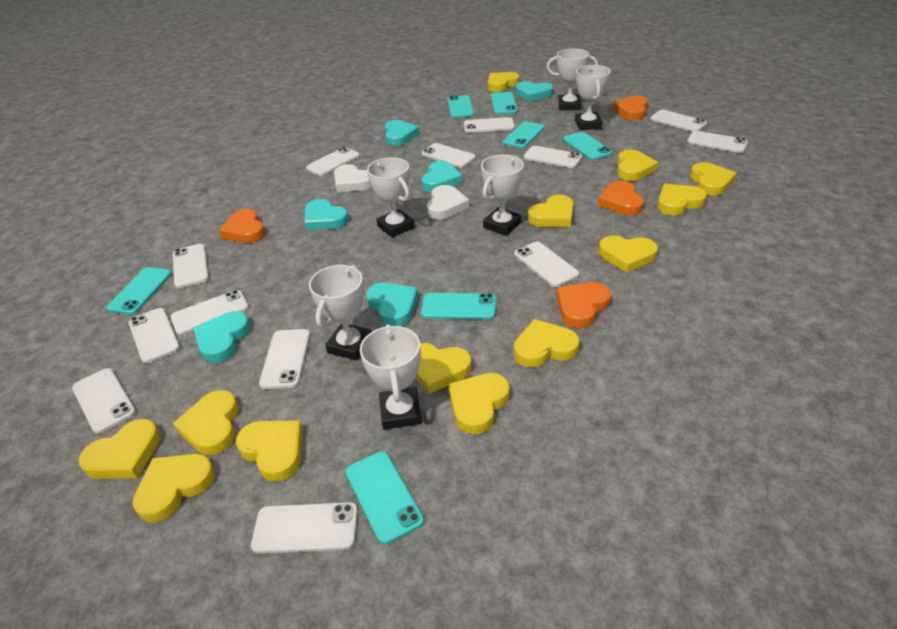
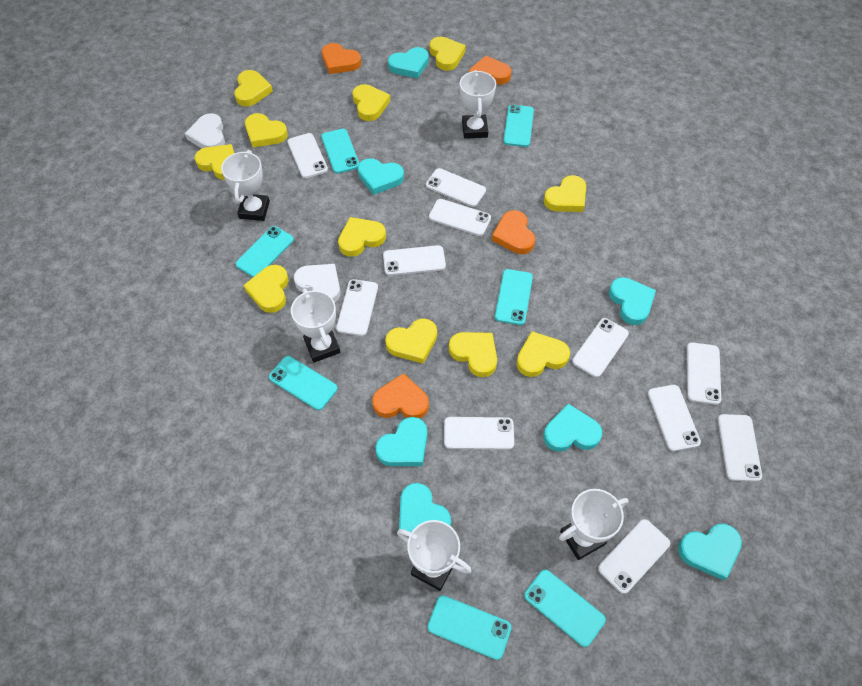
turquoise heart: 6 -> 7
white phone: 13 -> 11
white trophy: 6 -> 5
yellow heart: 13 -> 11

